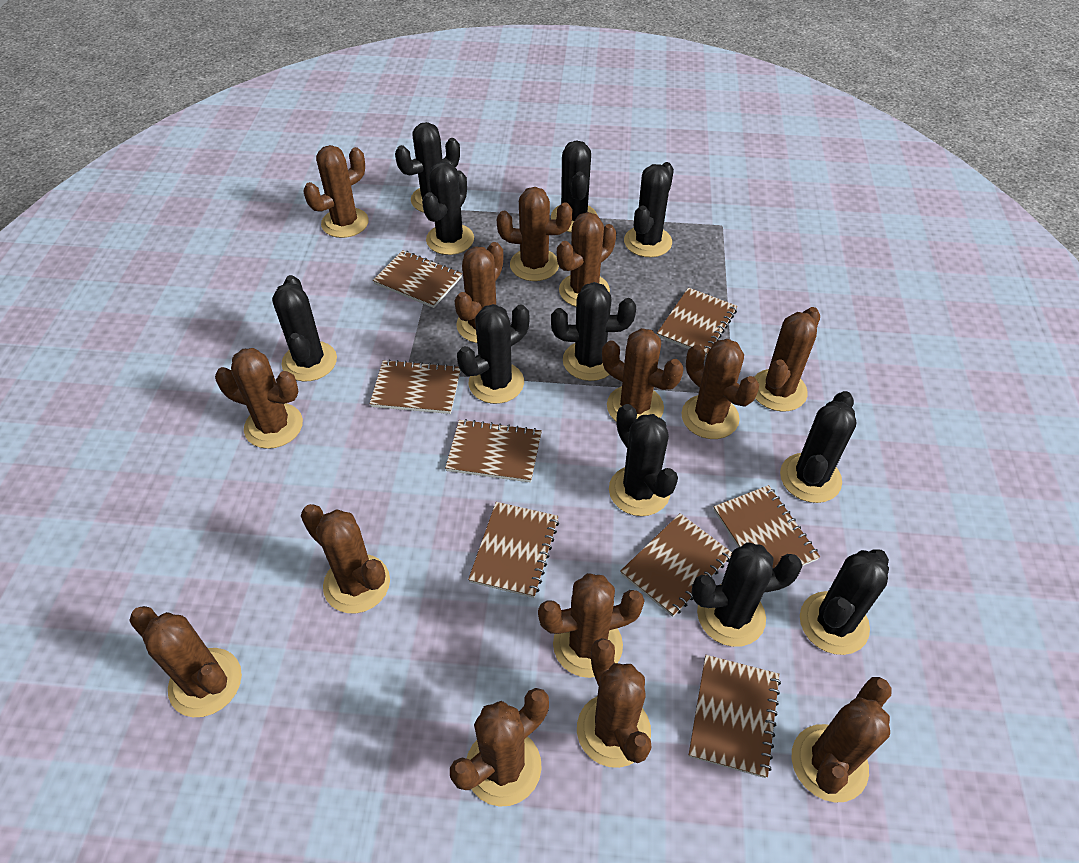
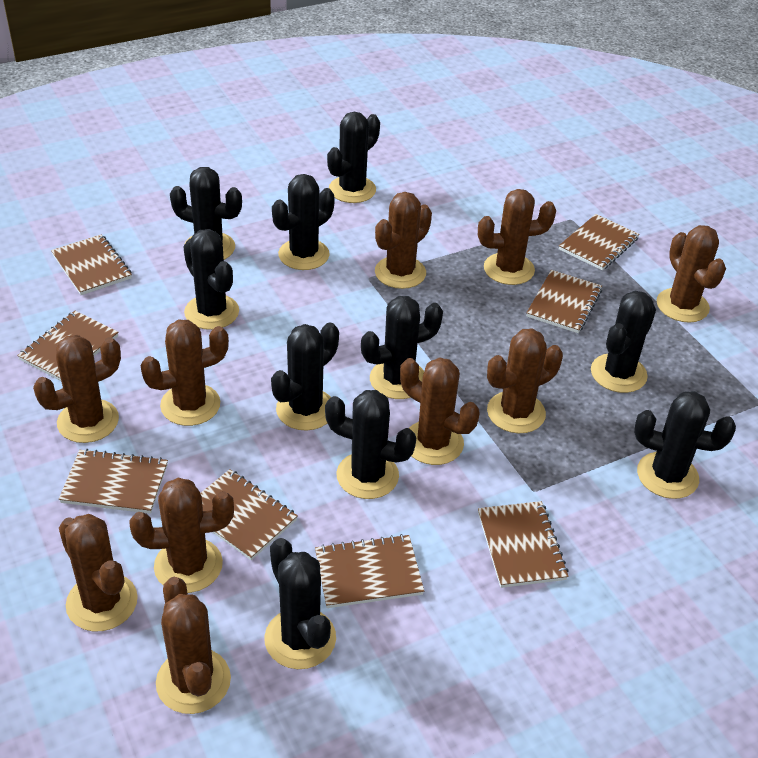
black cactus: 11 -> 10
brown cactus: 14 -> 10

